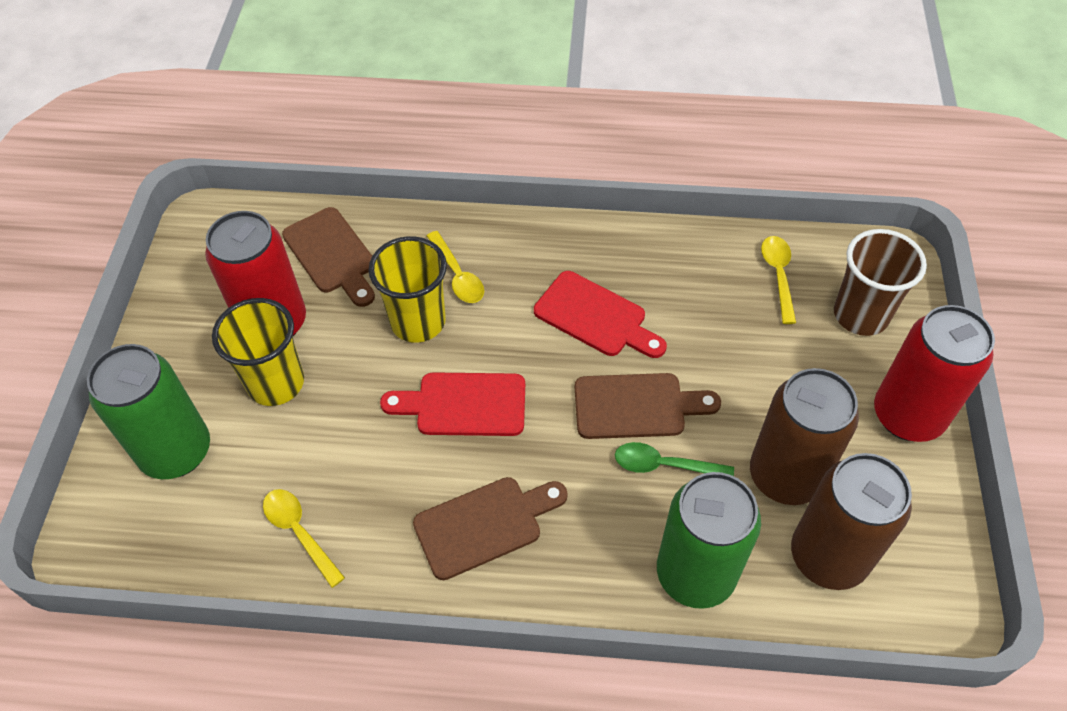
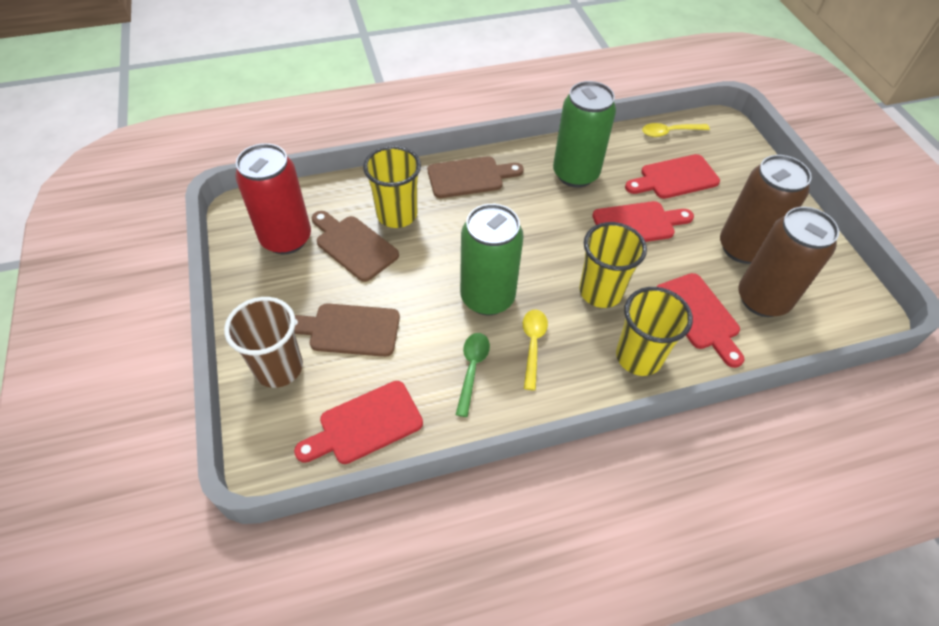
red can: 2 -> 1
red cutting board: 2 -> 4
yellow cup: 2 -> 3
yellow spoon: 3 -> 2

